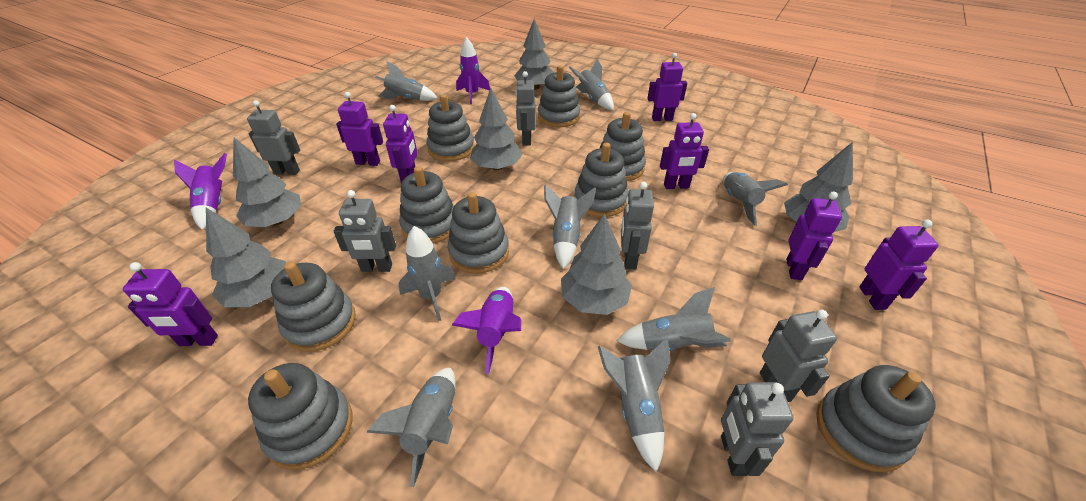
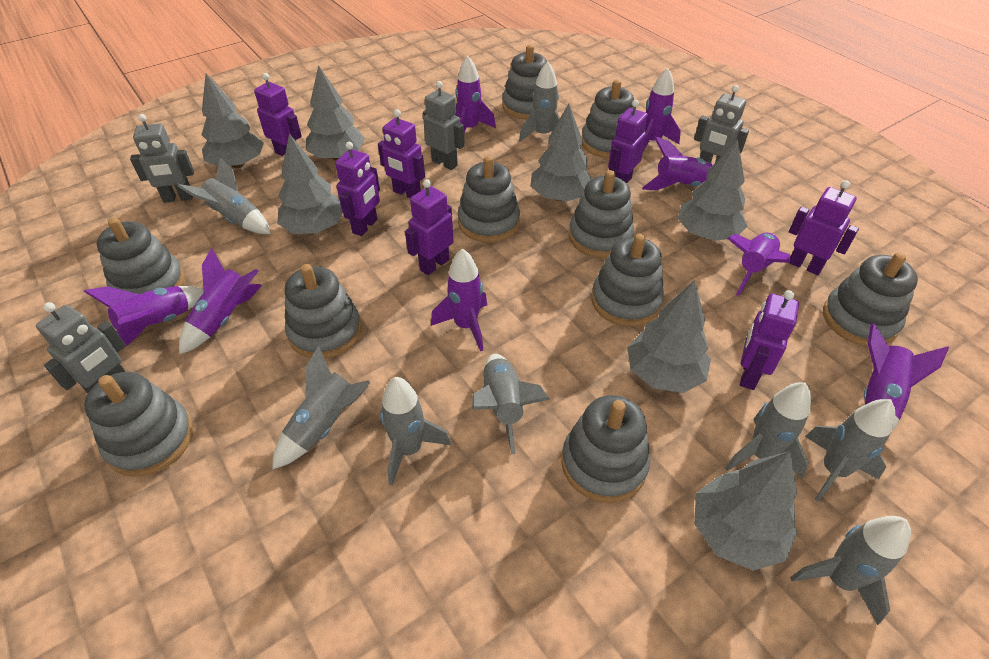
grey robot: 6 -> 4
grey stacking toy: 9 -> 10
grey tree: 6 -> 7
purple rocket: 3 -> 8

